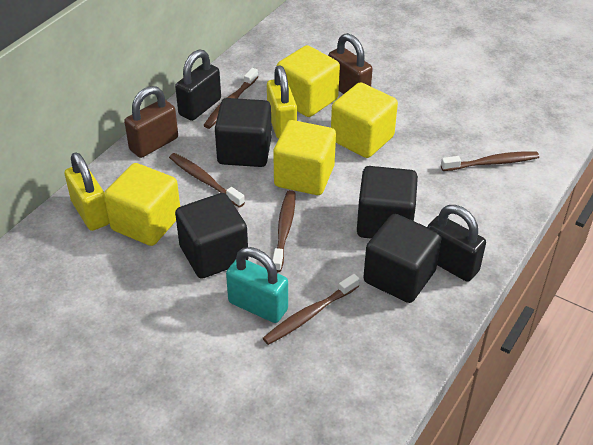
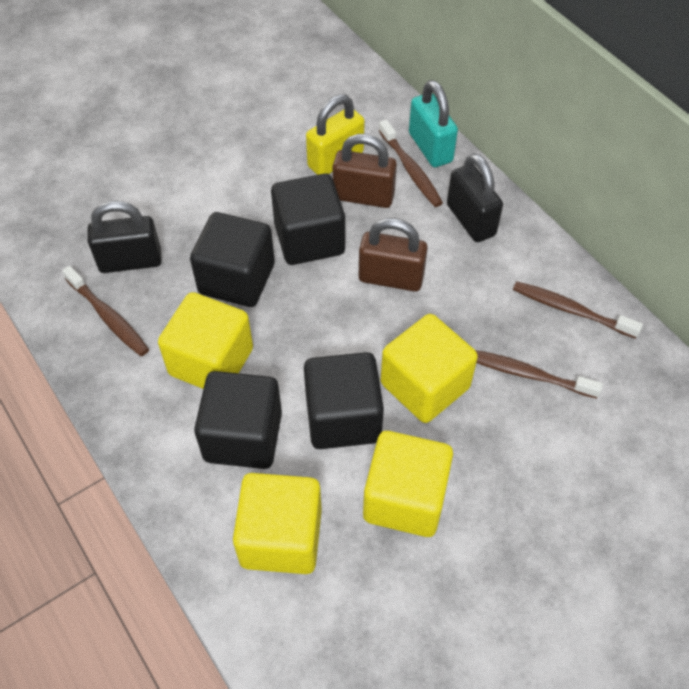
brown toothbrush: 5 -> 4
yellow padlock: 2 -> 1

